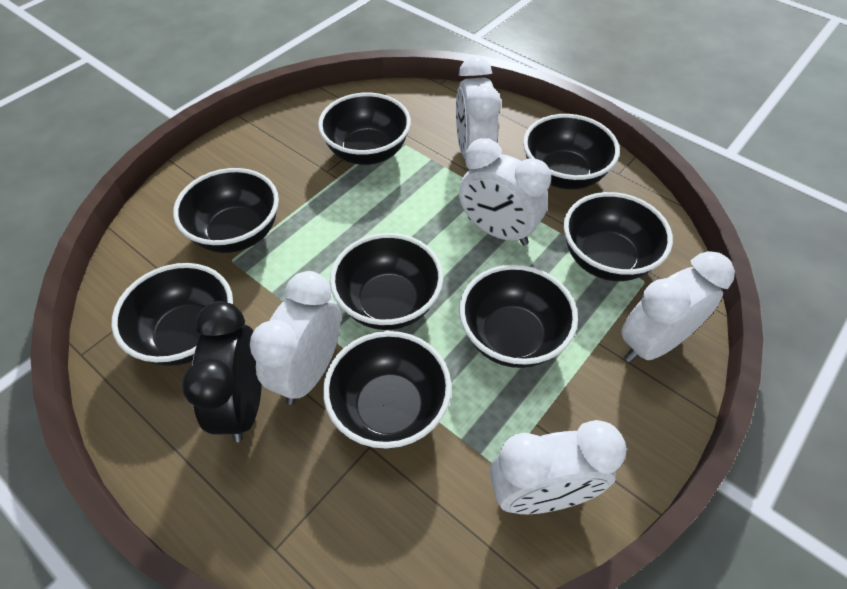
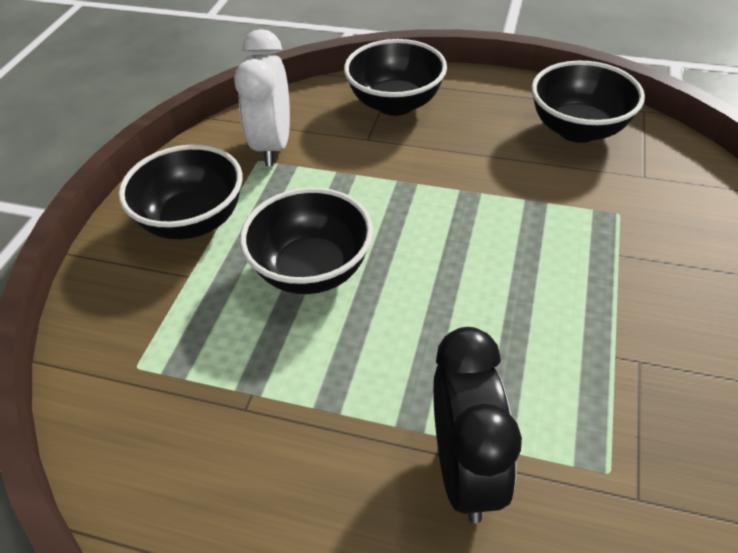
black bowl: 8 -> 4
white clock: 5 -> 1

